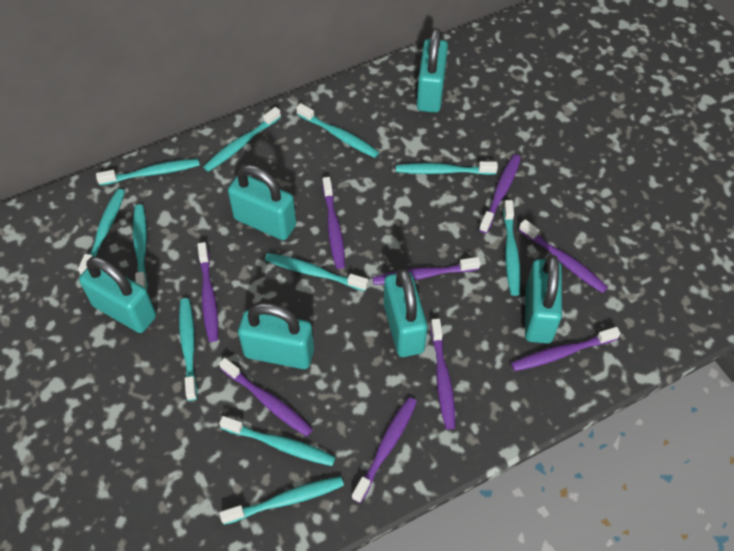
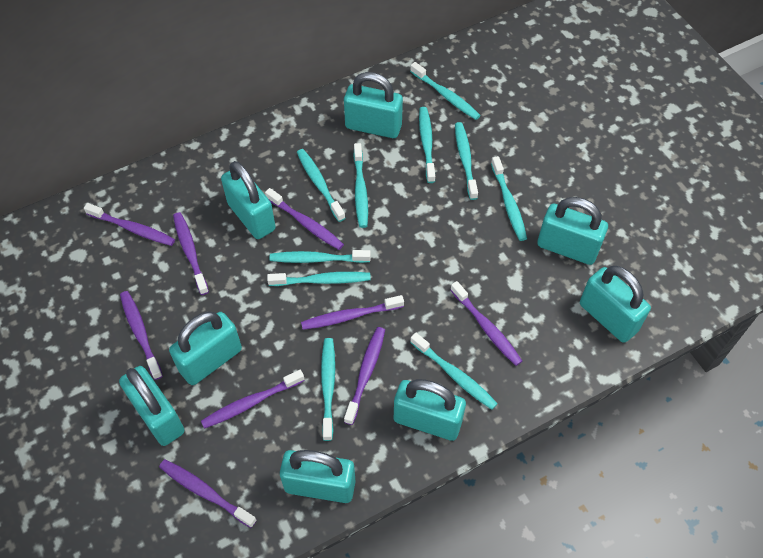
turquoise padlock: 6 -> 8
turquoise toothbrush: 11 -> 10

